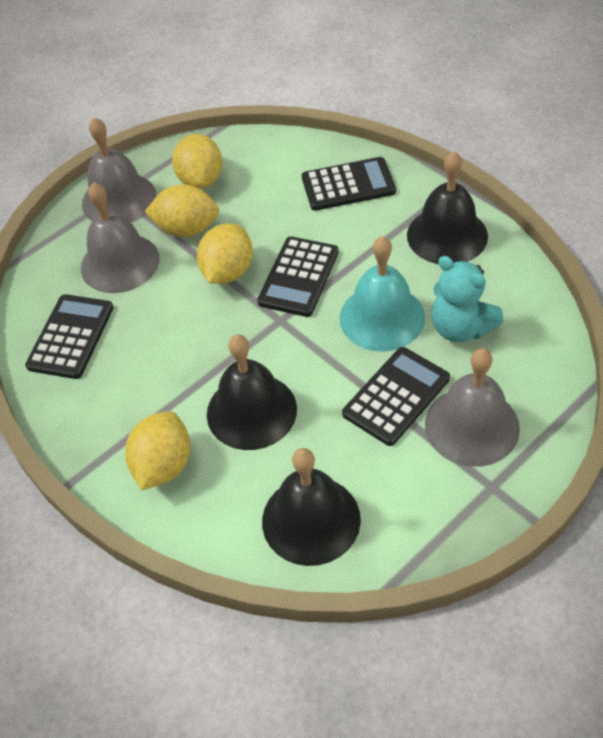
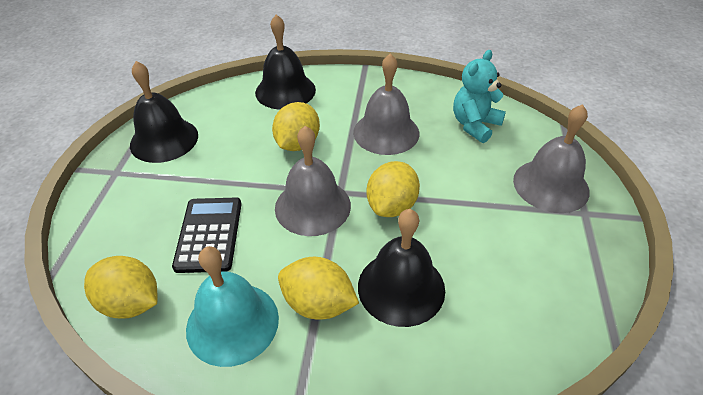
black calculator: 4 -> 1

